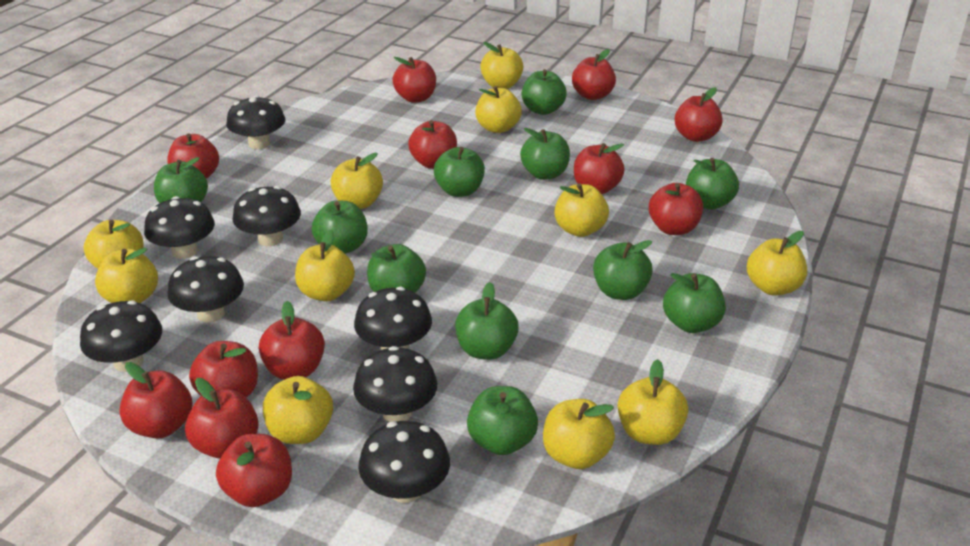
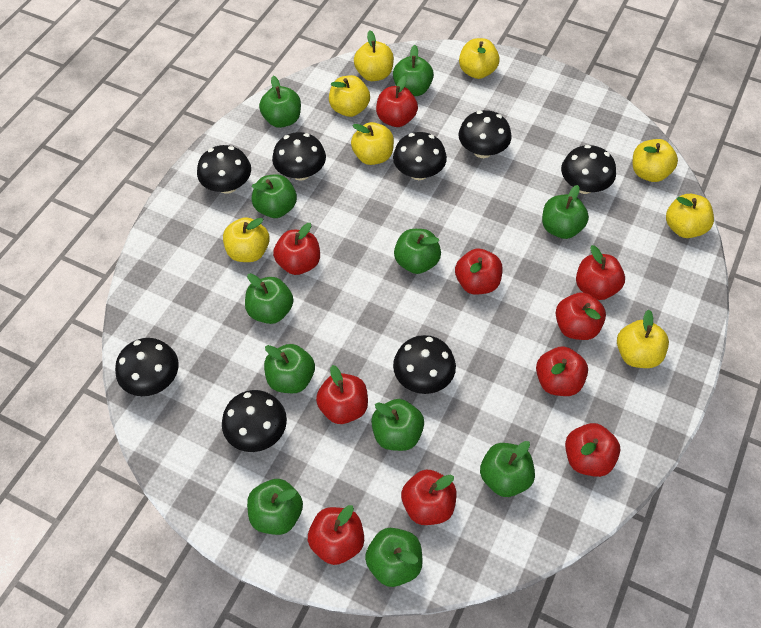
red apple: 12 -> 10
yellow apple: 11 -> 8

